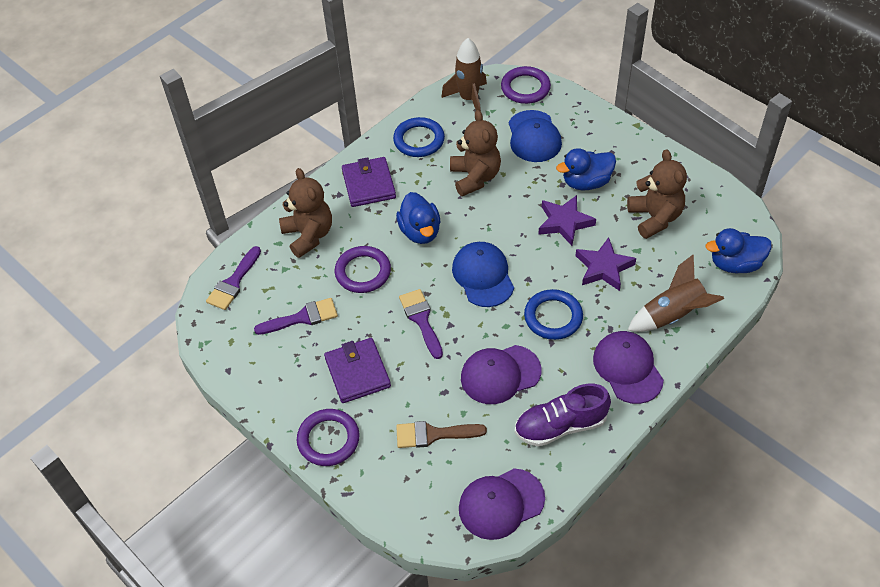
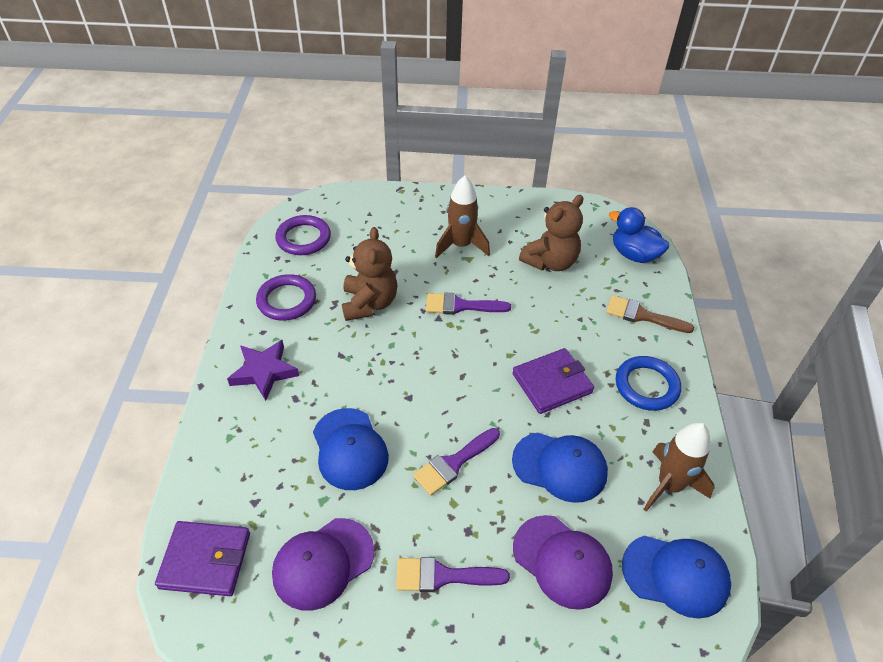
blue cap: 2 -> 3
blue duck: 3 -> 1
blue ring: 2 -> 1
brown teddy bear: 3 -> 2
purple cap: 3 -> 2
purple ring: 3 -> 2
purple shoe: 1 -> 0
purple star: 2 -> 1

